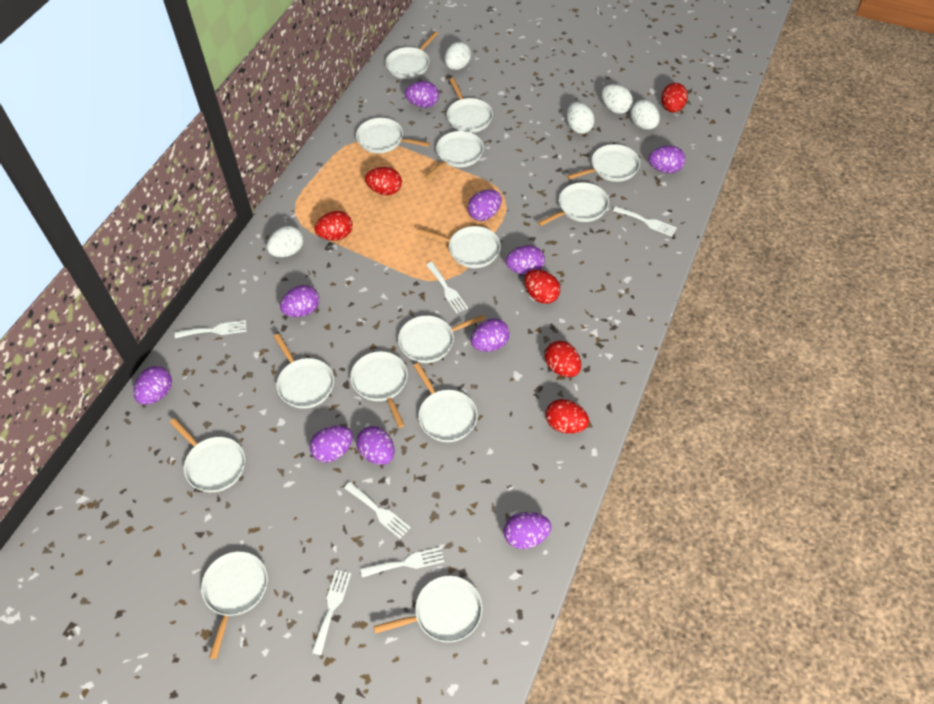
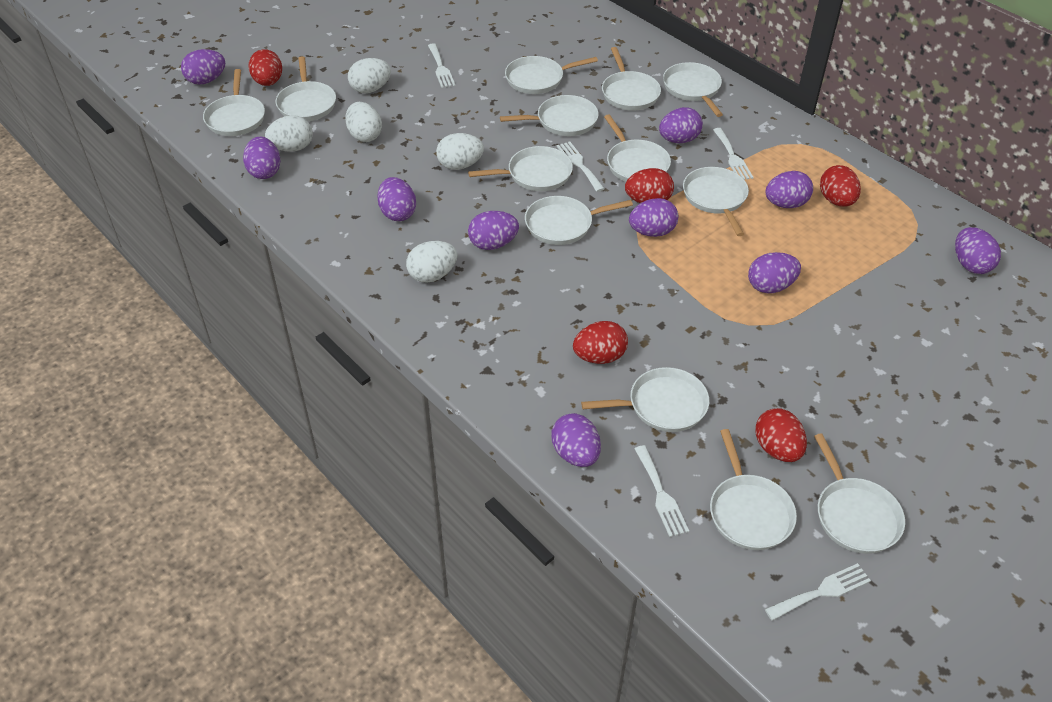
red egg: 6 -> 5
white fork: 6 -> 5
white pan: 14 -> 13

